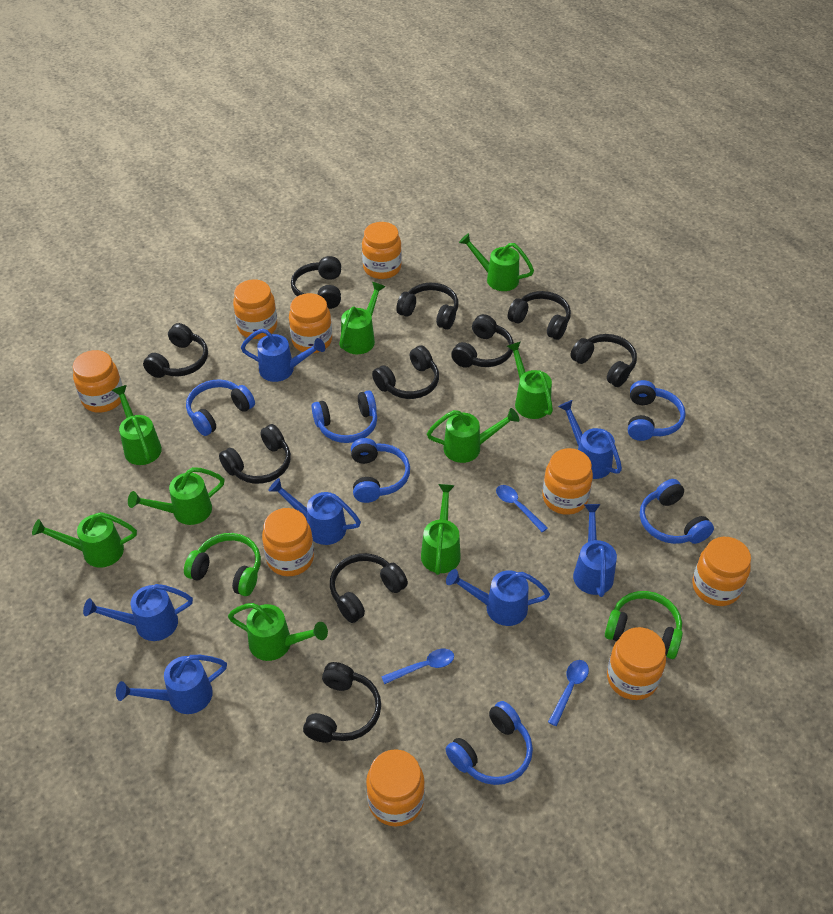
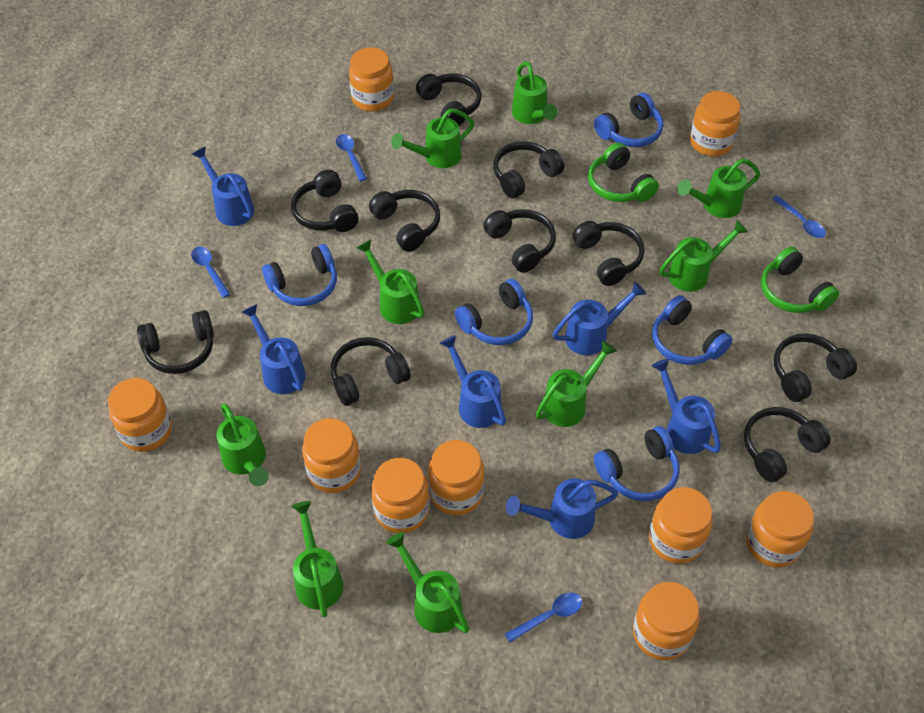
blue headphones: 6 -> 5
blue spoon: 3 -> 4
blue watering can: 7 -> 6

